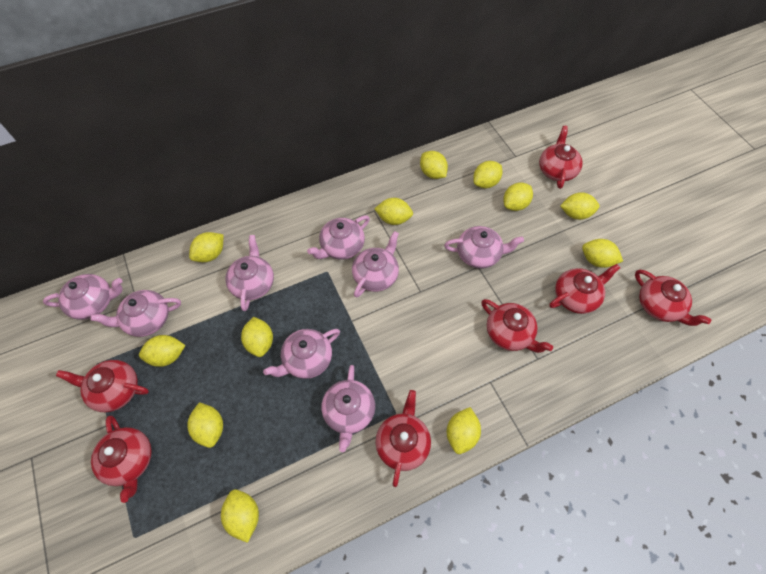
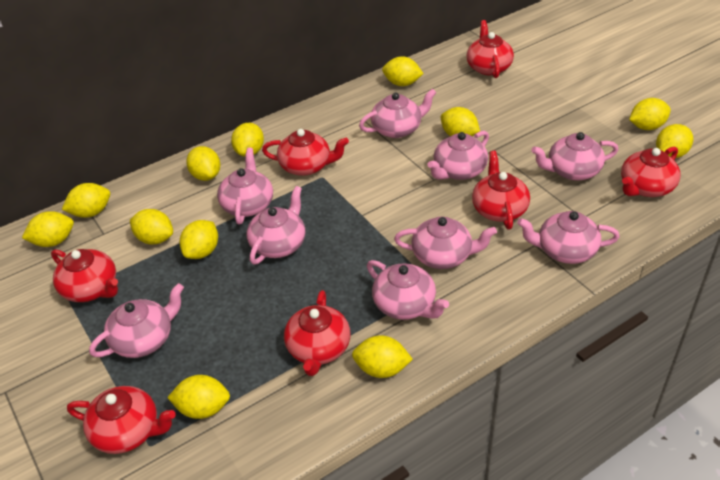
pink teapot: 8 -> 9

